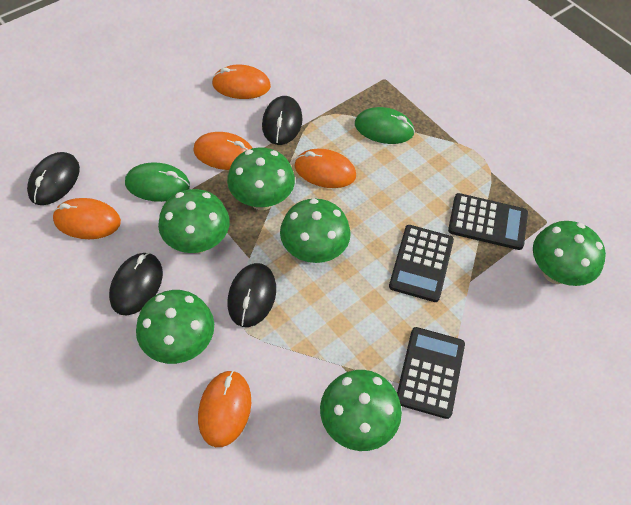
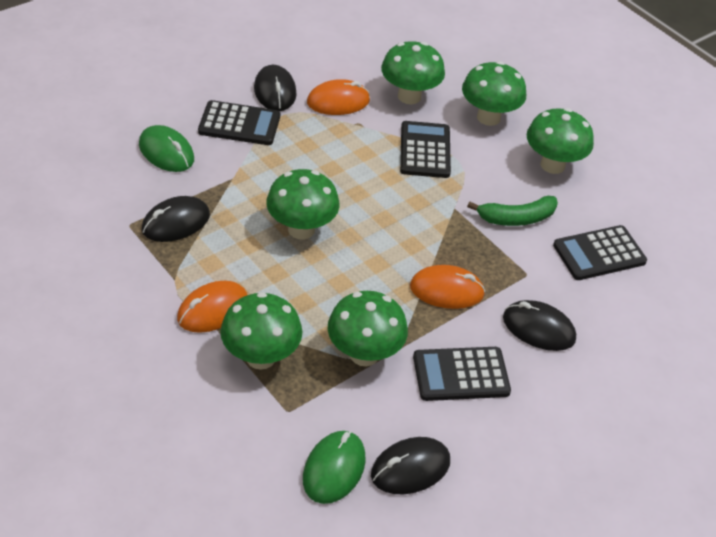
black calculator: 3 -> 4
green banana: 0 -> 1
orange mouse: 5 -> 3

